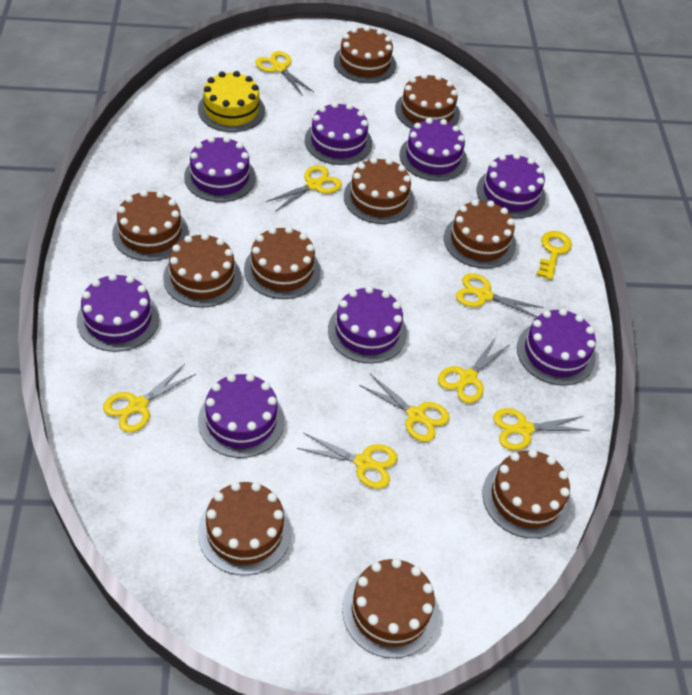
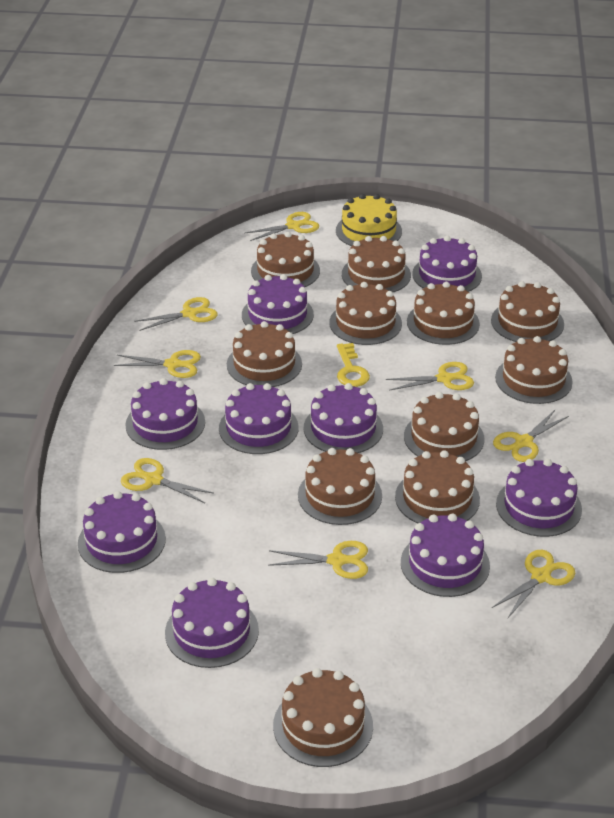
brown cake: 10 -> 11
purple cake: 8 -> 9

